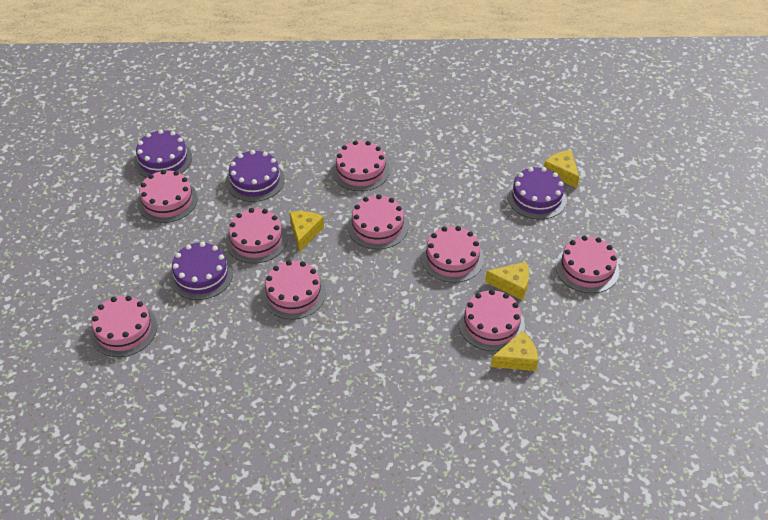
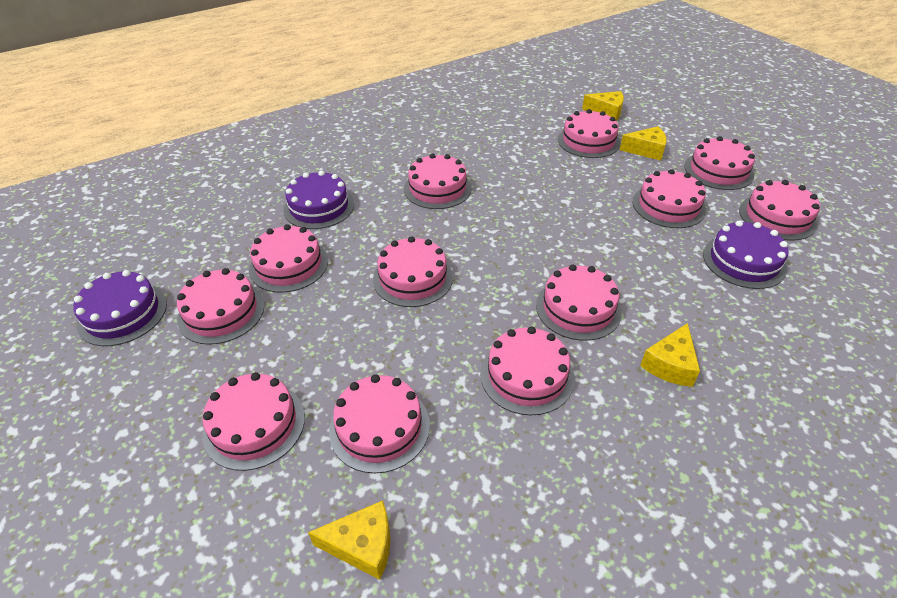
pink cake: 9 -> 12
purple cake: 4 -> 3

